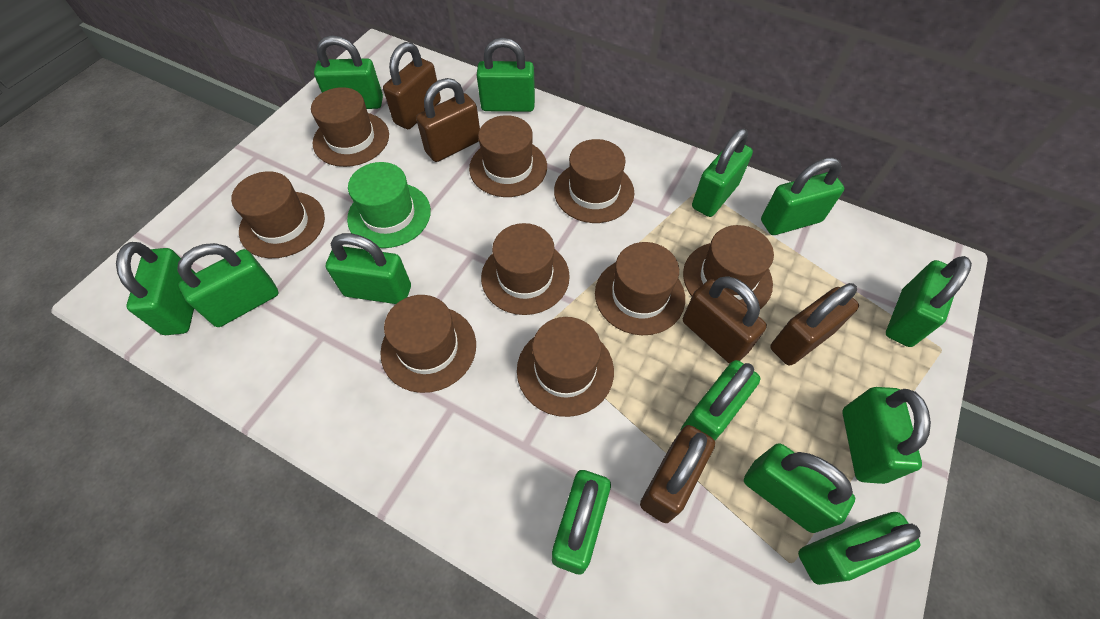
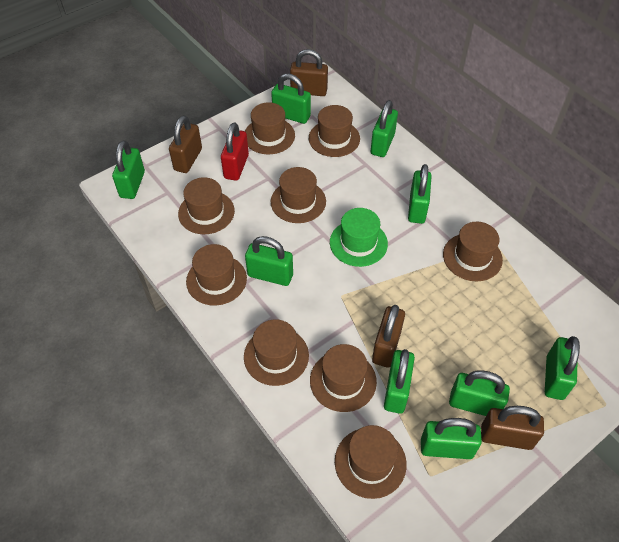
brown padlock: 5 -> 4
green padlock: 13 -> 9
red padlock: 0 -> 1

